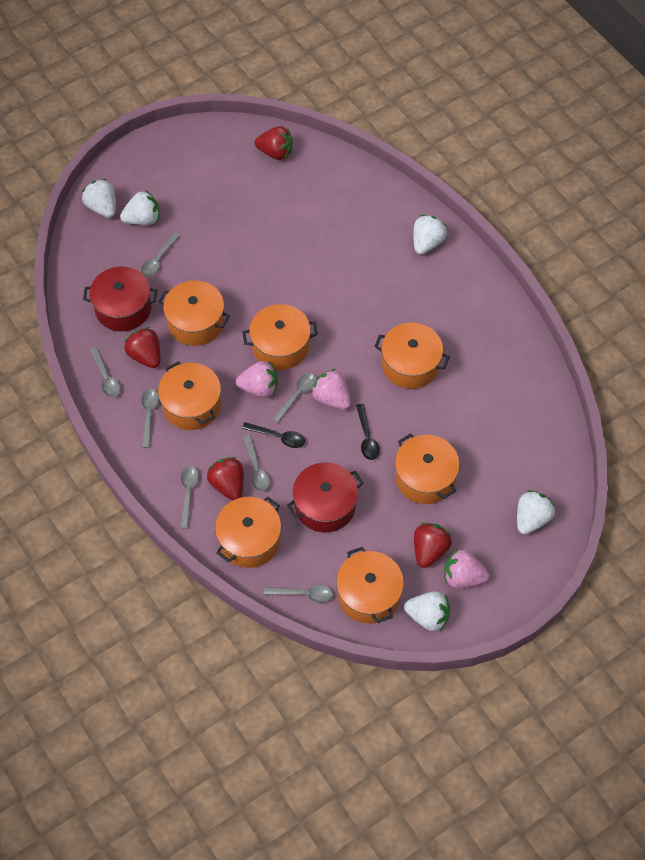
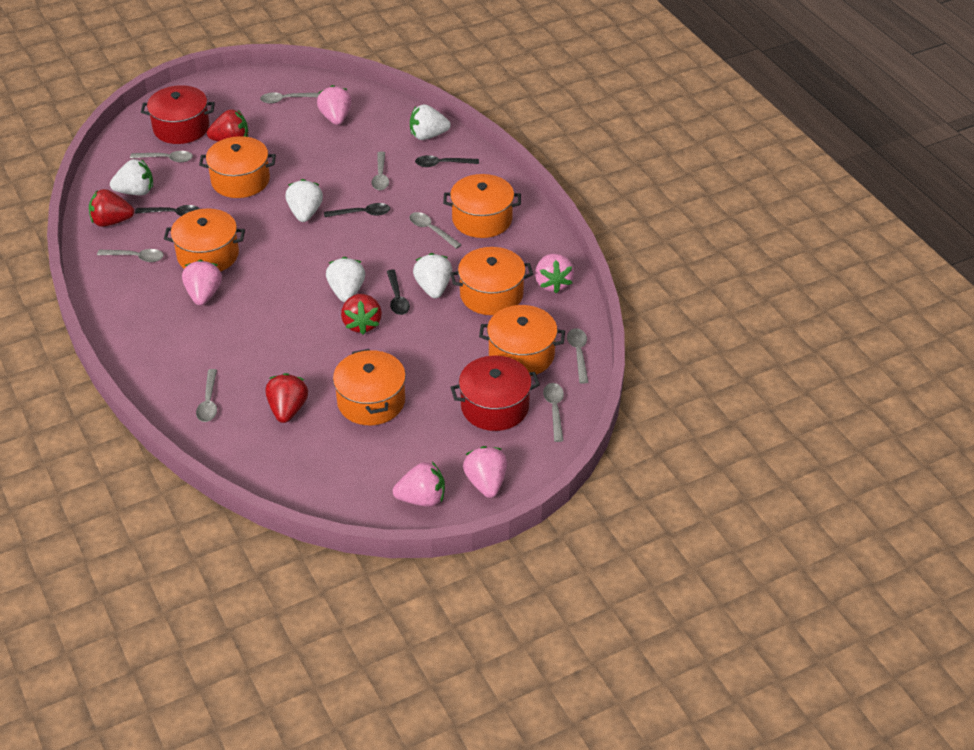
black spoon: 2 -> 4
grey spoon: 7 -> 8
orange pot: 7 -> 6
pink strawberry: 3 -> 5

